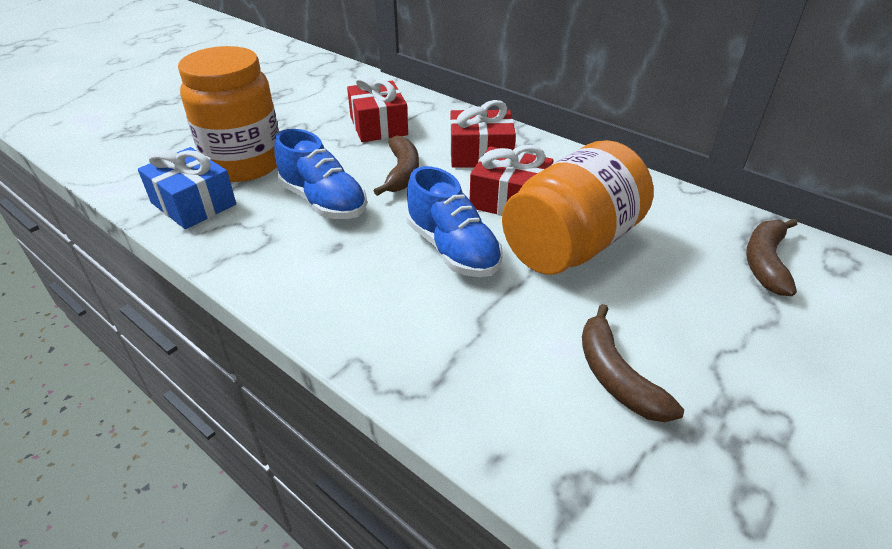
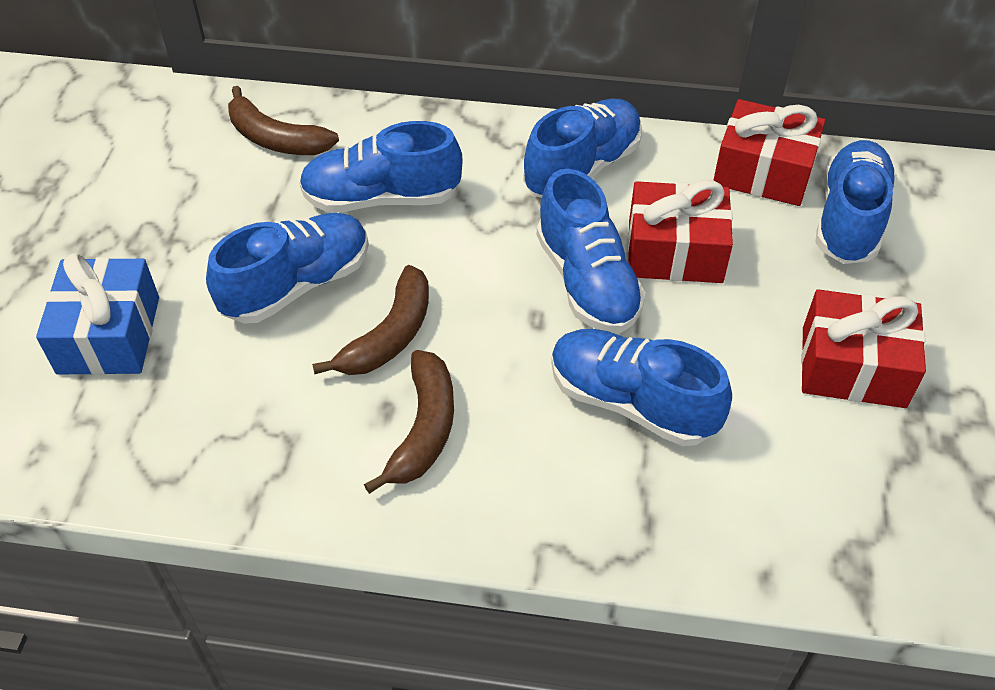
blue shoe: 2 -> 6
orange jar: 2 -> 0

